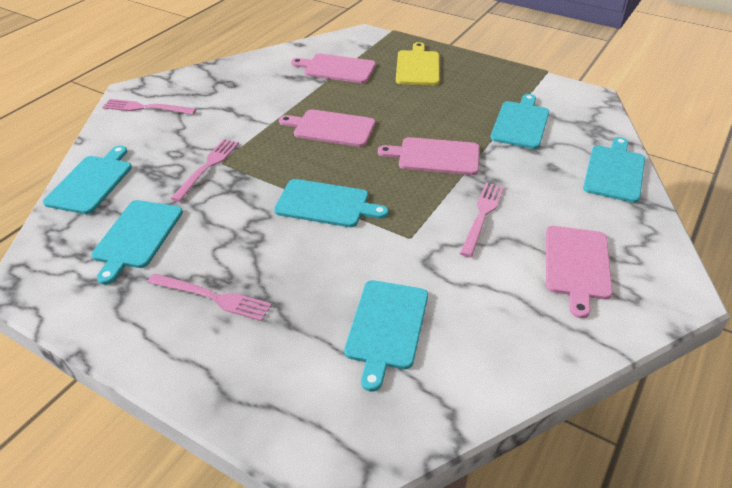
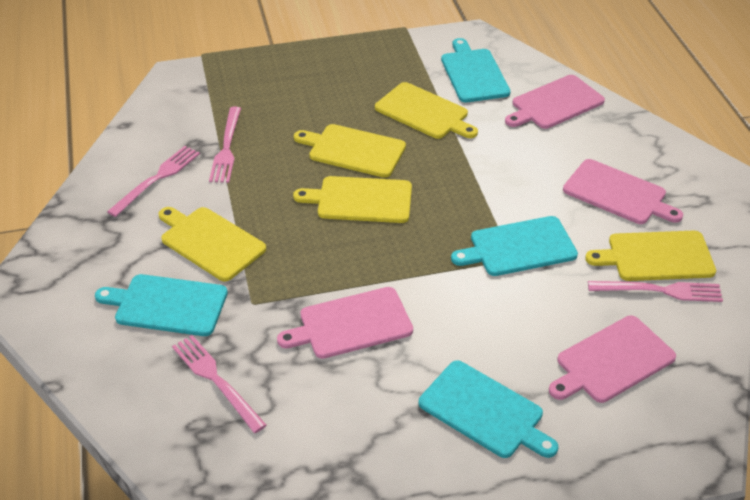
turquoise cutting board: 6 -> 4
yellow cutting board: 1 -> 5

